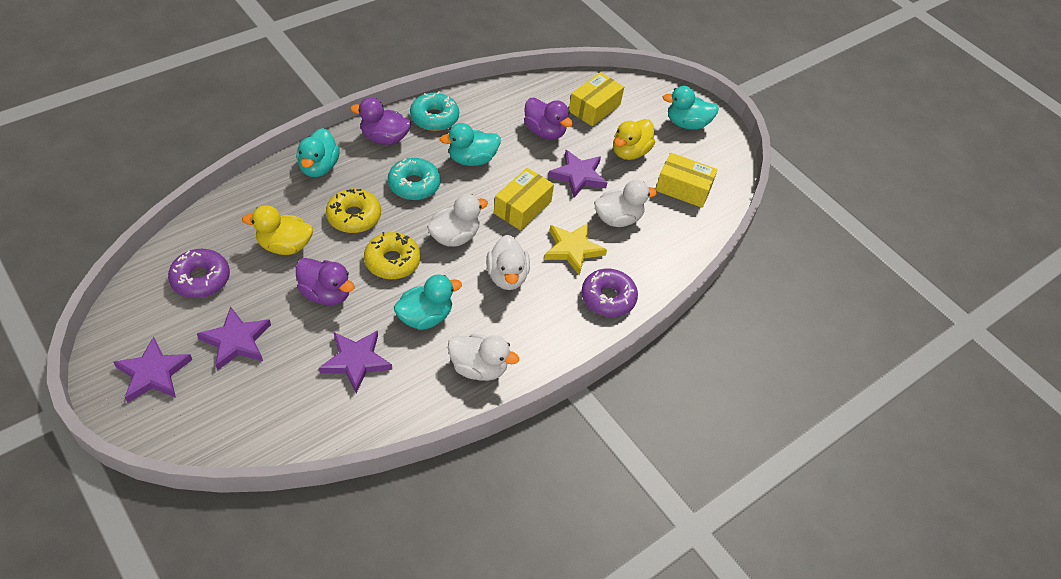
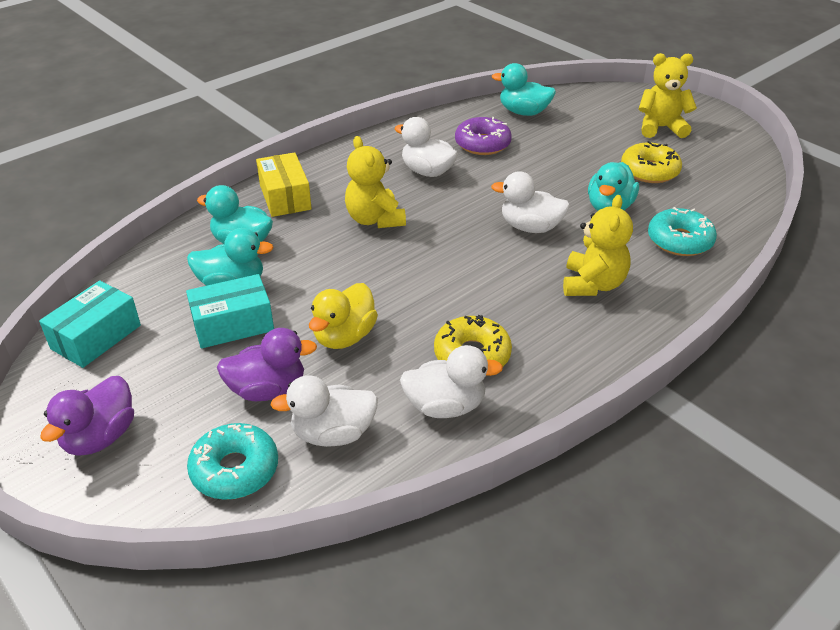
purple donut: 2 -> 1
purple duck: 3 -> 2
purple star: 4 -> 0
turquoise box: 0 -> 2
yellow box: 3 -> 1
yellow duck: 2 -> 1
yellow star: 1 -> 0
yellow teddy bear: 0 -> 3

